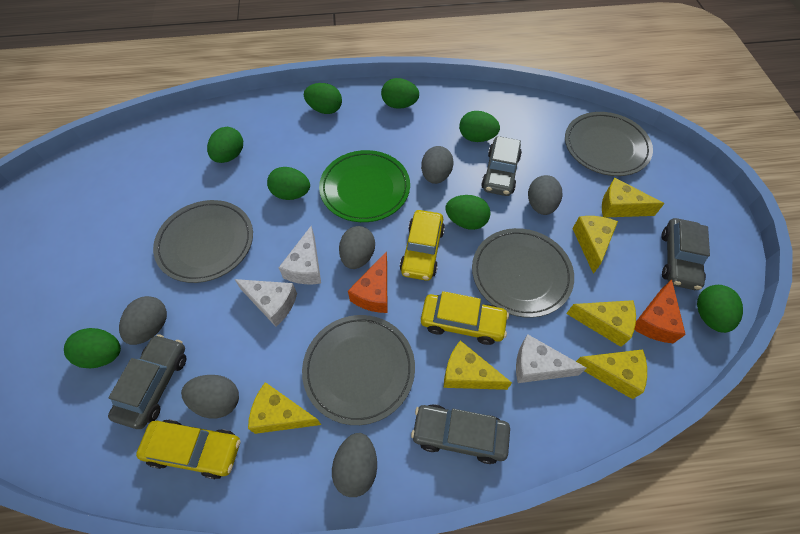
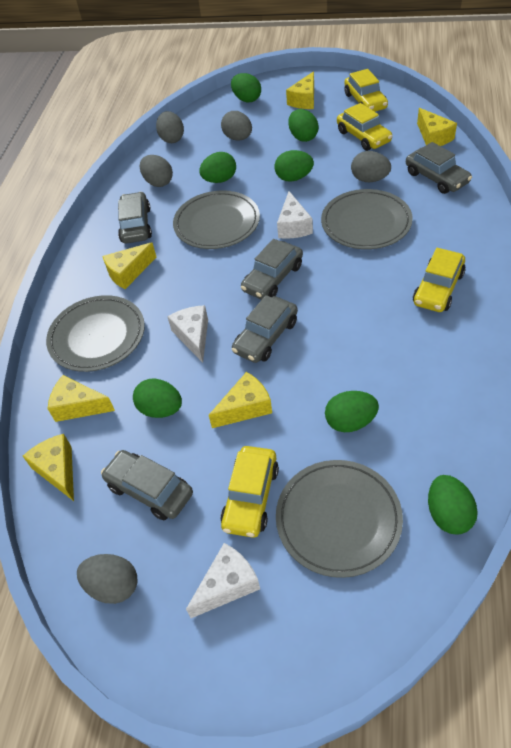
green egg: 8 -> 7
green plate: 1 -> 0
grey car: 4 -> 5
grey egg: 6 -> 5
orange cheese: 2 -> 0
yellow car: 3 -> 4

